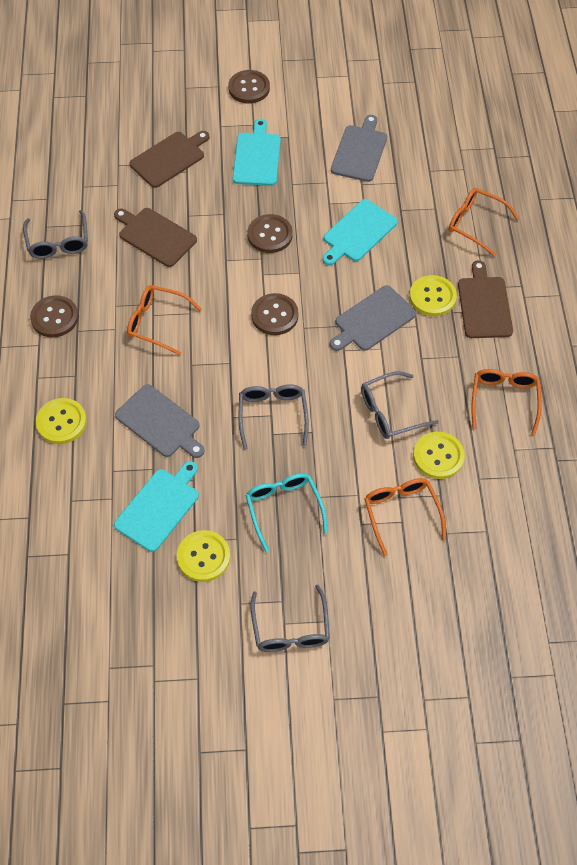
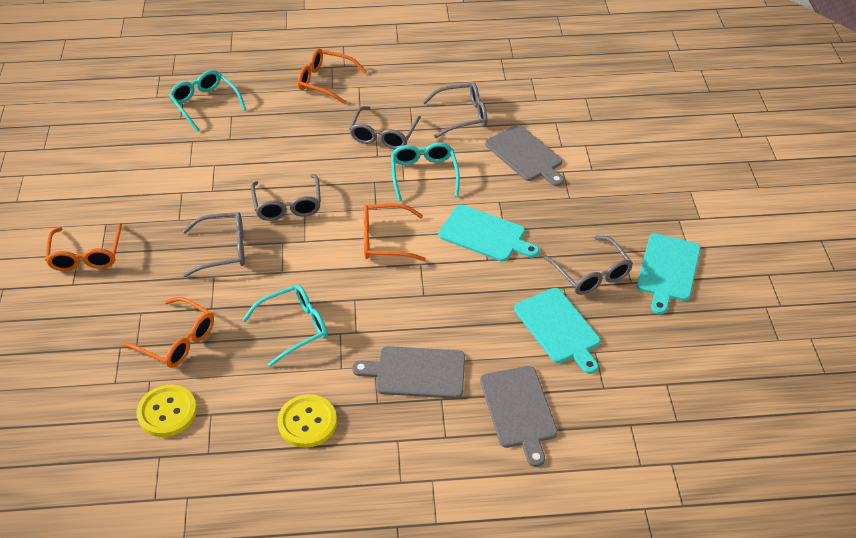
brown button: 4 -> 0
brown cutting board: 3 -> 0
grey glasses: 4 -> 5
turquoise glasses: 1 -> 3
yellow button: 4 -> 2

